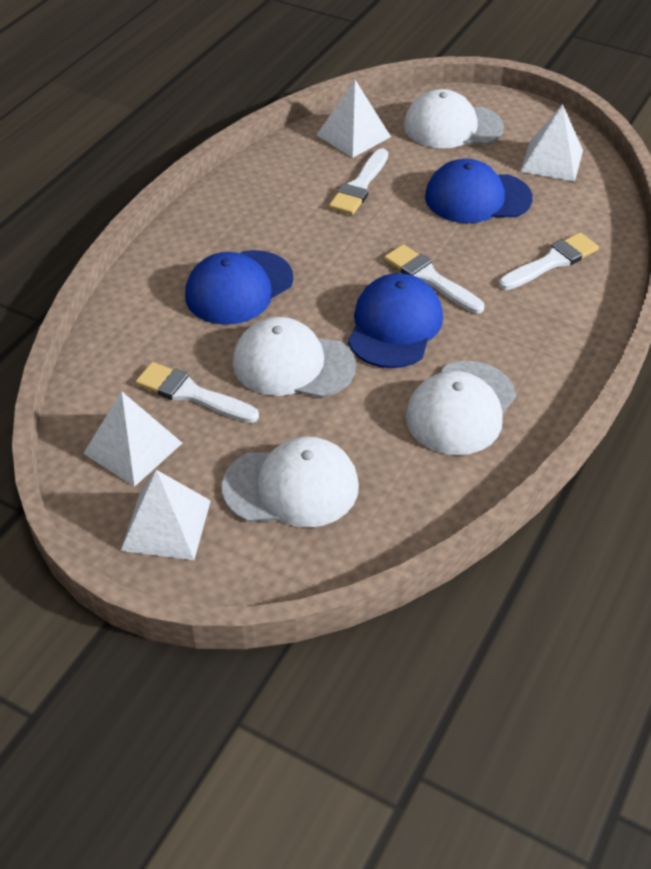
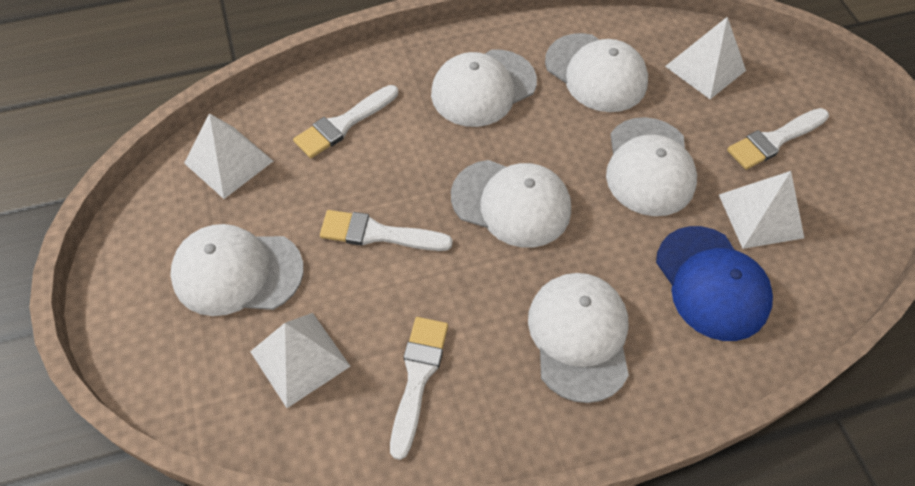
blue cap: 3 -> 1
white cap: 4 -> 6

